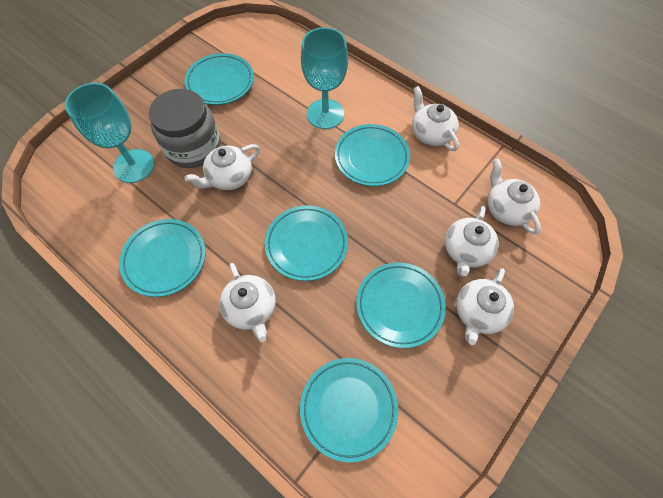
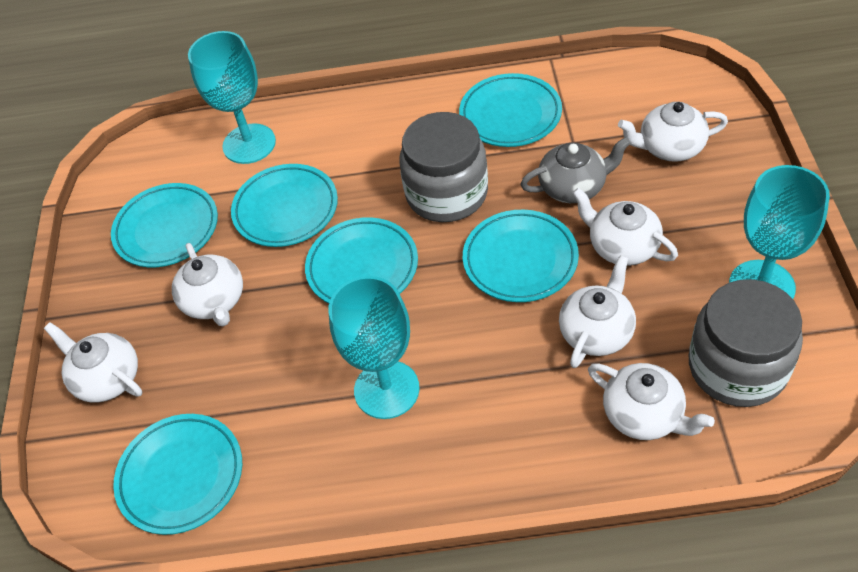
grey jar: 1 -> 2
grey teapot: 0 -> 1
turquoise goblet: 2 -> 3

